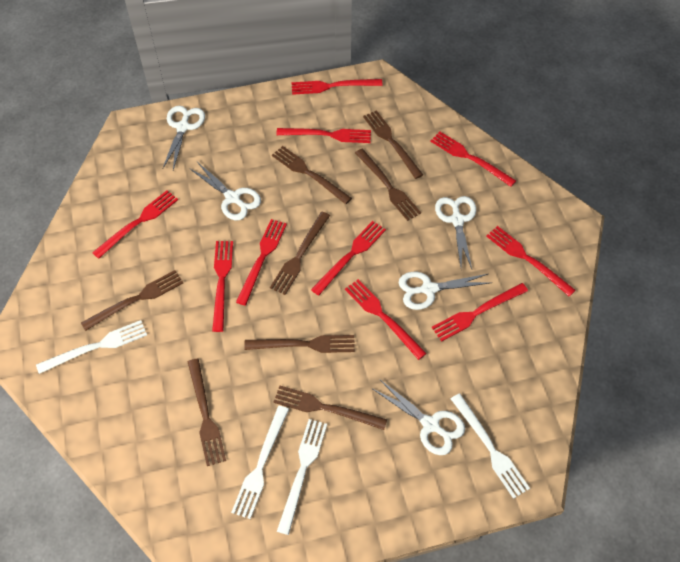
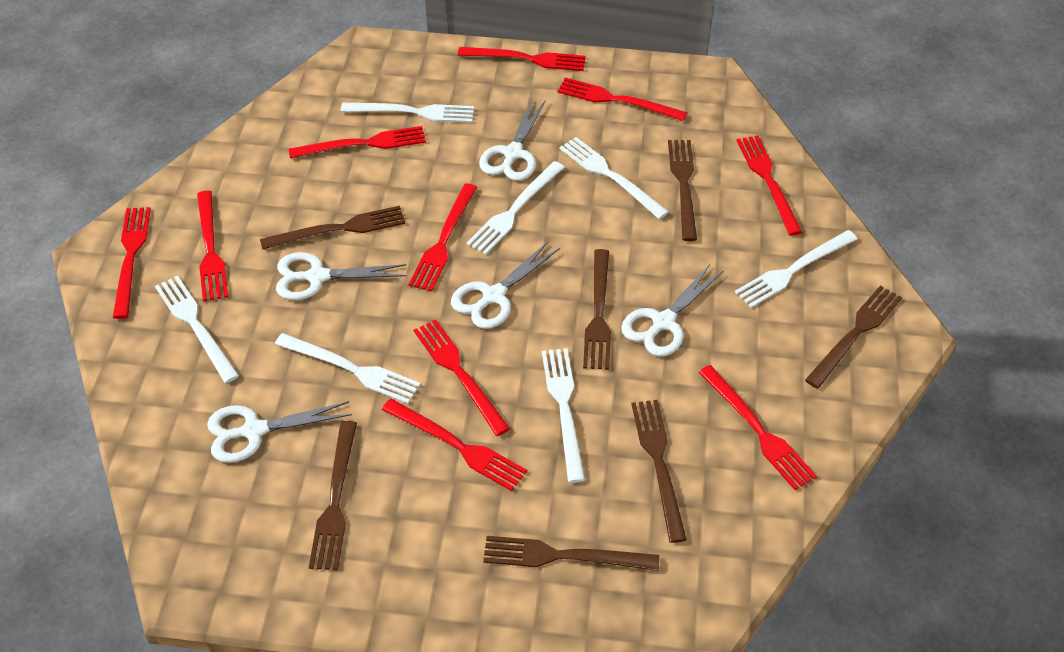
brown fork: 8 -> 7
white fork: 4 -> 7

